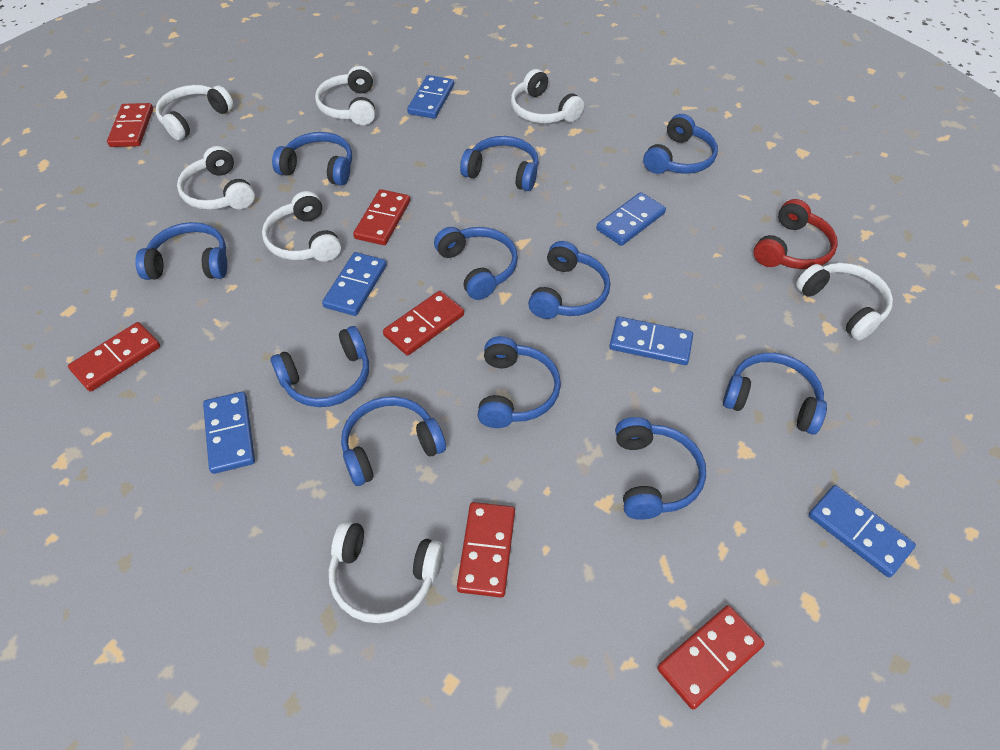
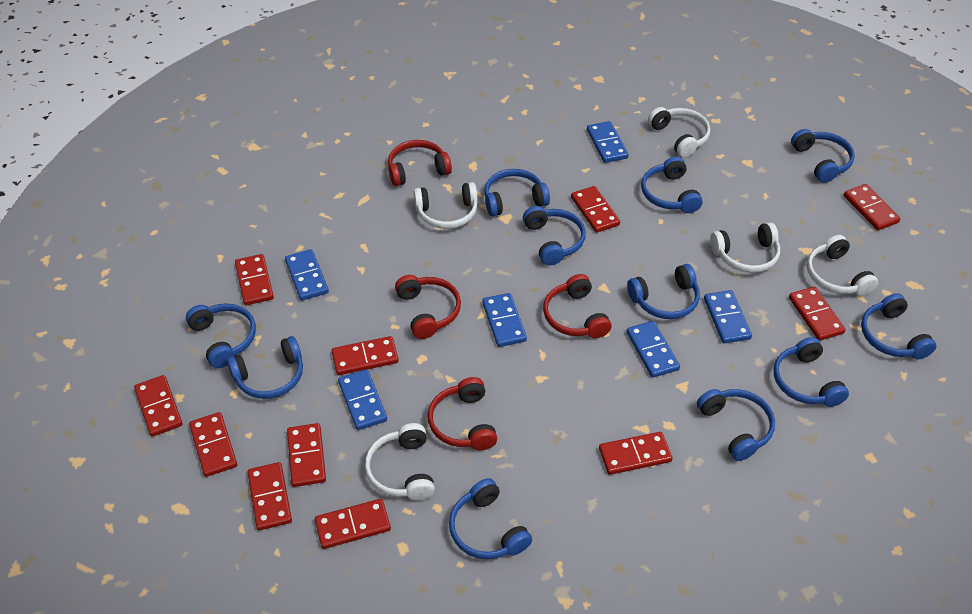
red domino: 6 -> 11
red headphones: 1 -> 4
white headphones: 7 -> 5

